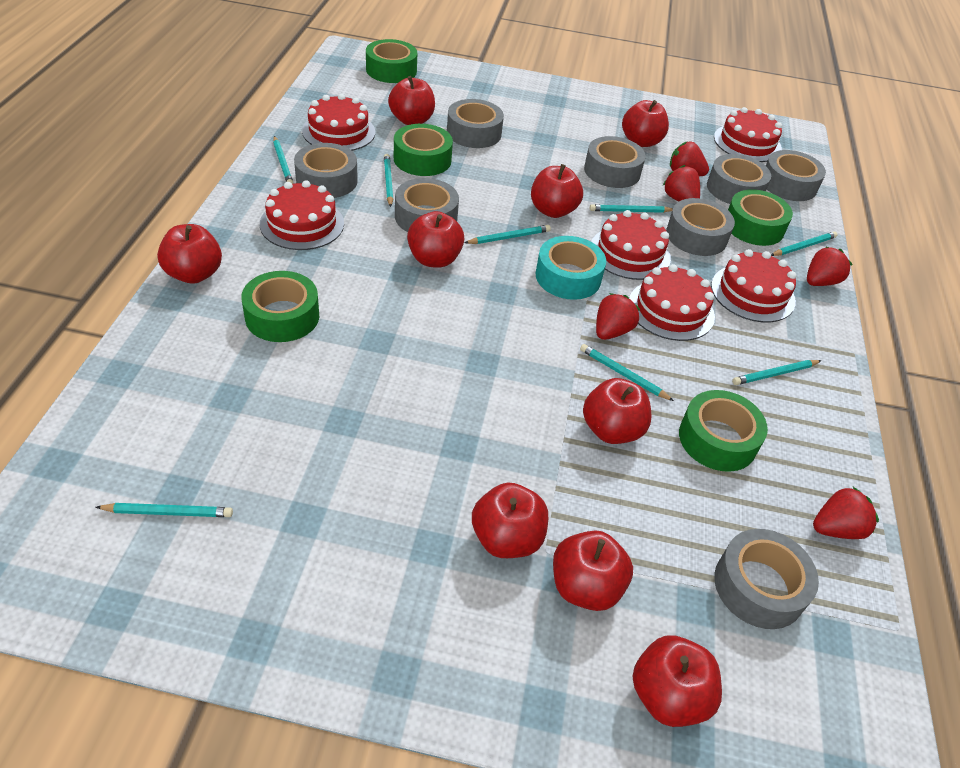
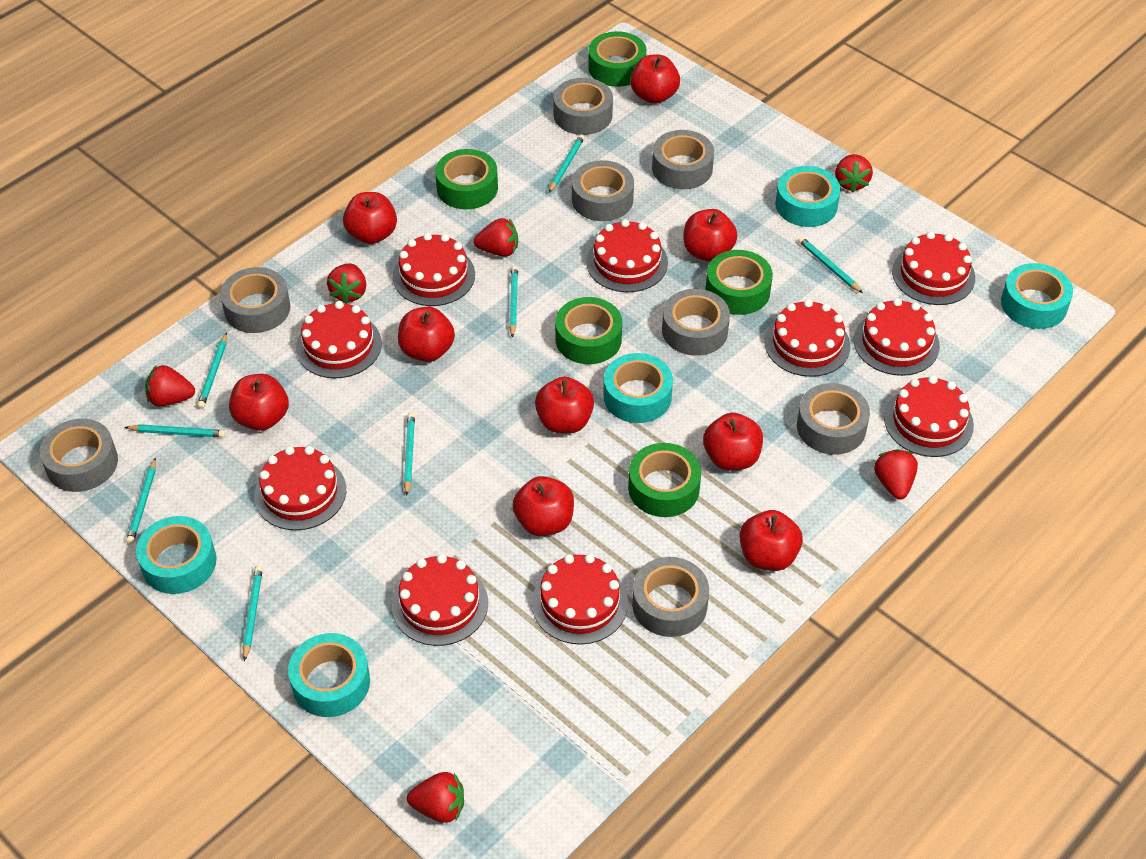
red cake: 6 -> 10
red strawberry: 5 -> 6
turquoise tape: 1 -> 5

